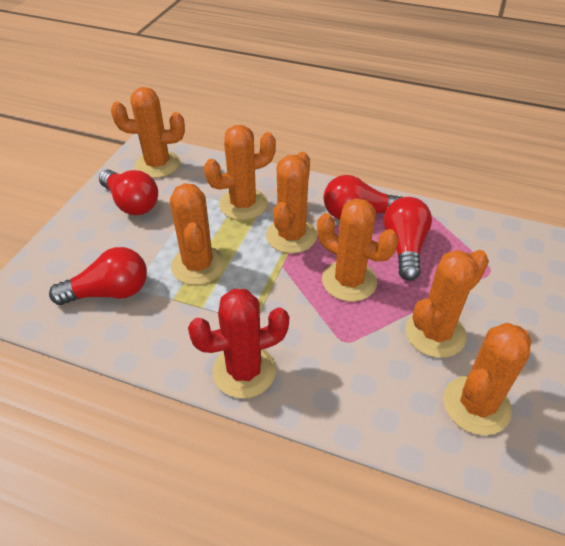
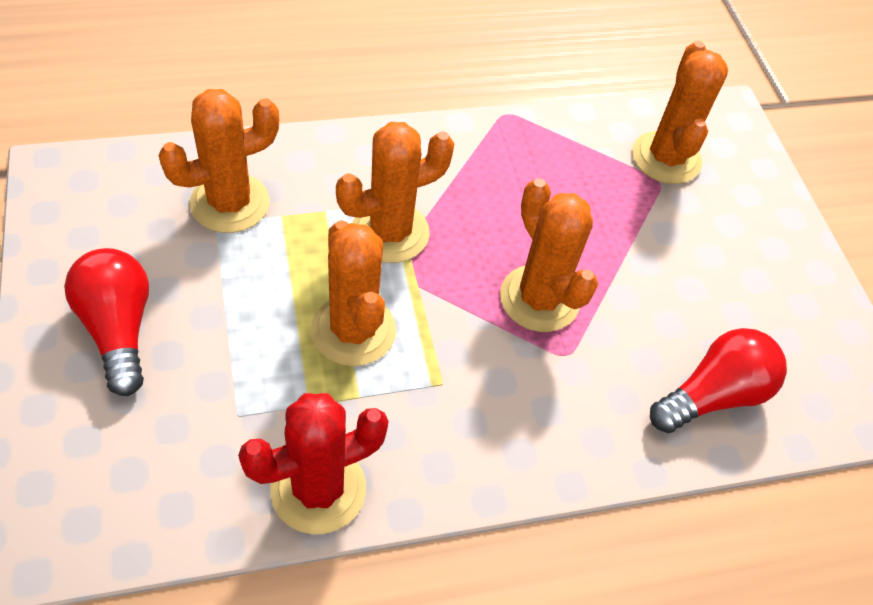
orange cactus: 7 -> 5
red light bulb: 4 -> 2

